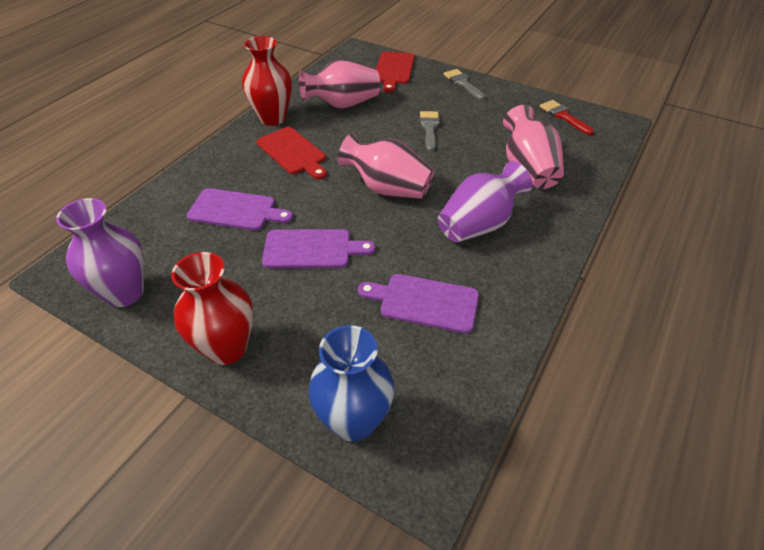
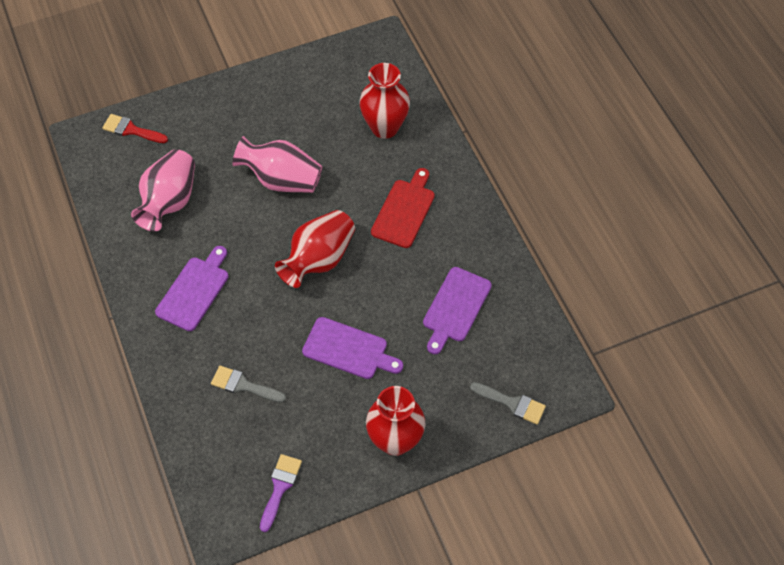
blue vase: 1 -> 0
pink vase: 3 -> 2
purple brush: 0 -> 1
purple vase: 2 -> 0
red cutting board: 2 -> 1
red vase: 2 -> 3

